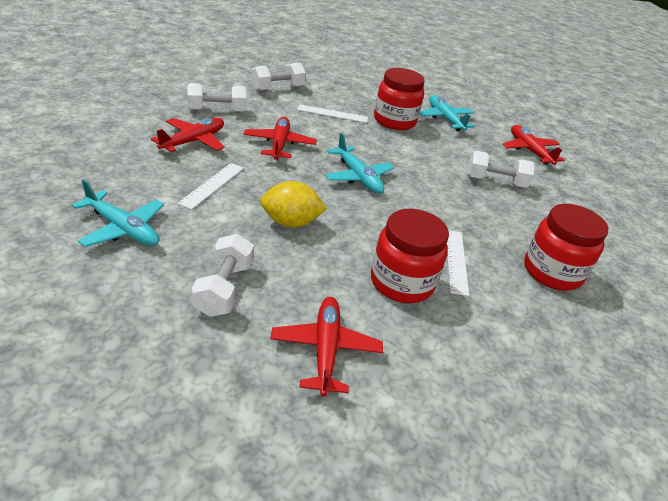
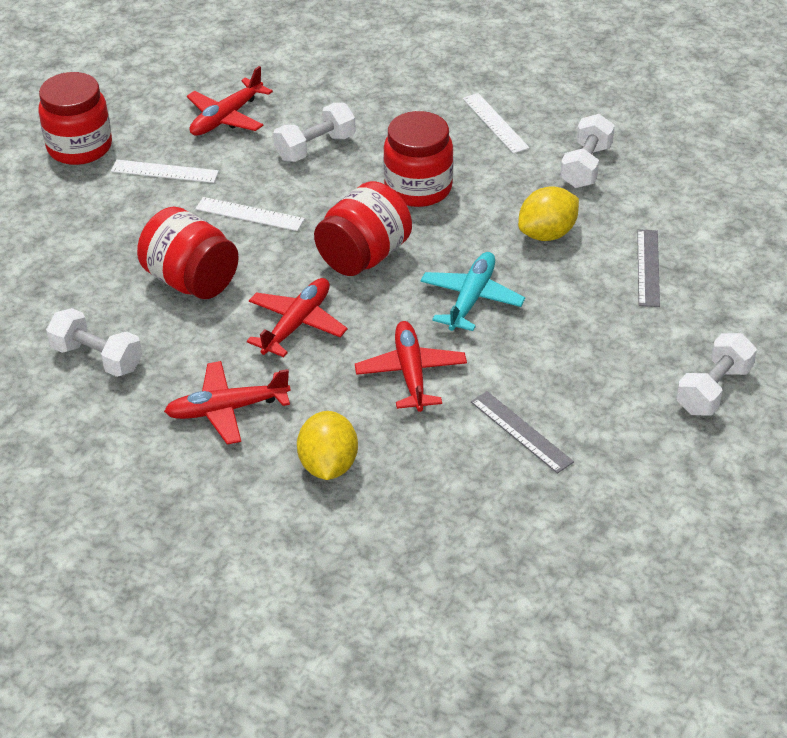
grey ruler: 0 -> 2
red jar: 3 -> 4
turquoise plane: 3 -> 1
yellow lemon: 1 -> 2

